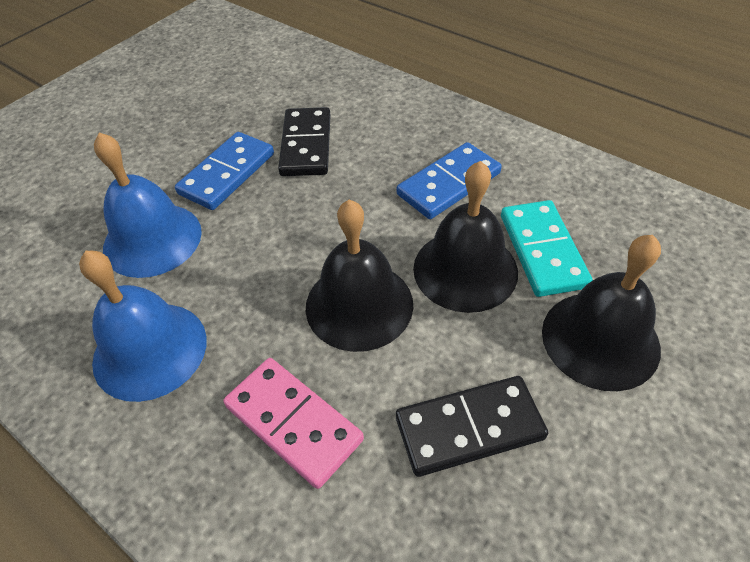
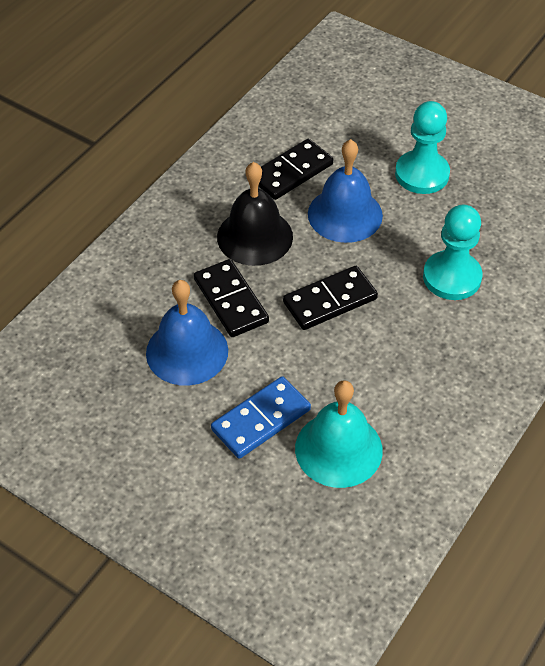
black bell: 3 -> 1
black domino: 2 -> 3
blue domino: 2 -> 1
pink domino: 1 -> 0
turquoise bell: 0 -> 1
turquoise domino: 1 -> 0
turquoise pawn: 0 -> 2

